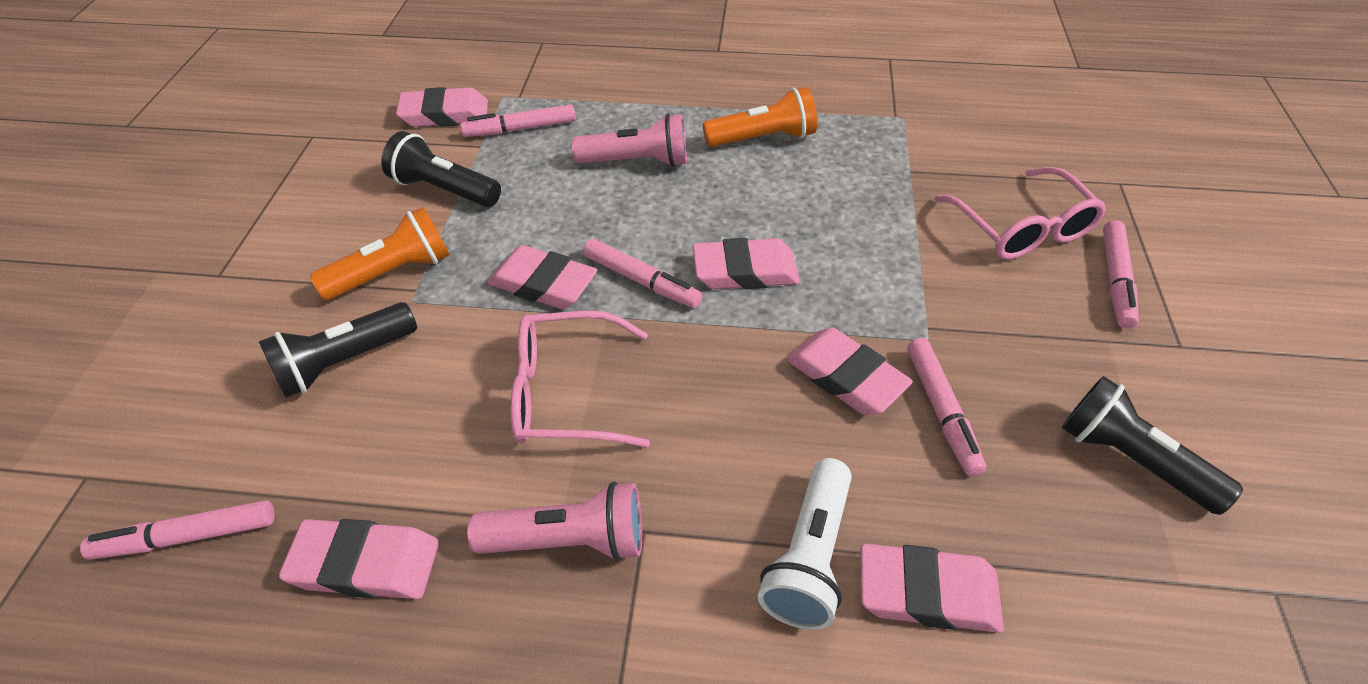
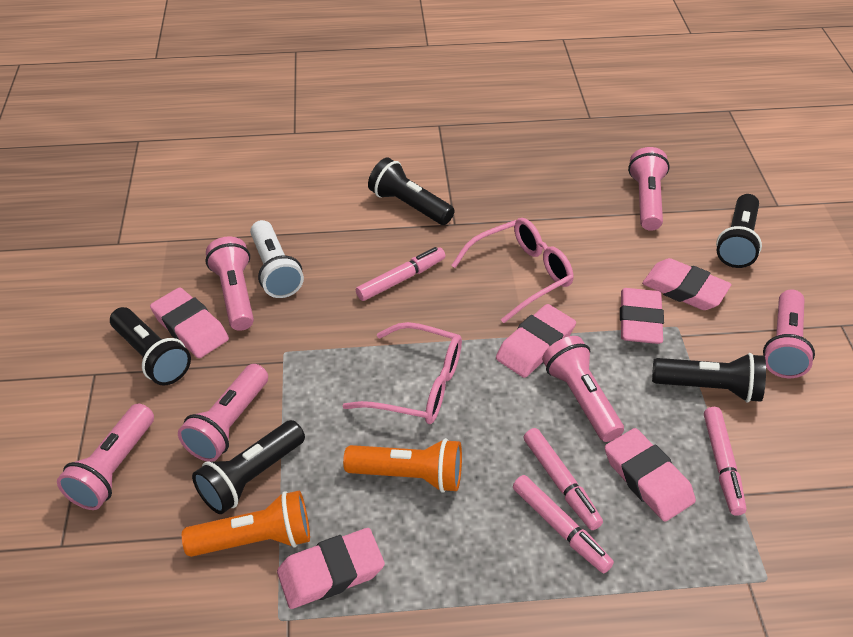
black flashlight: 3 -> 5
pink flashlight: 2 -> 6
pink marker: 5 -> 4

